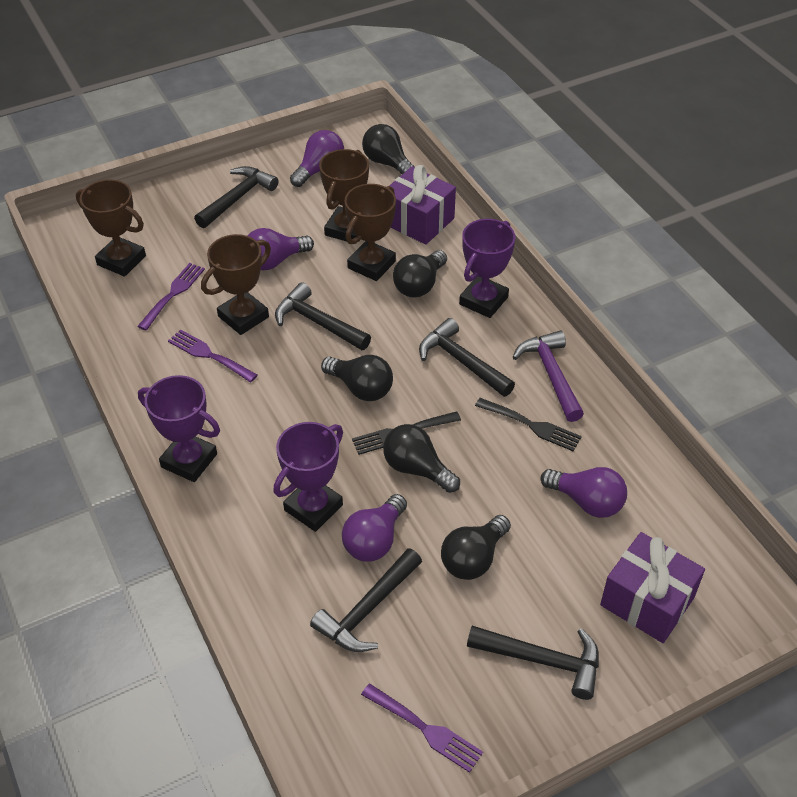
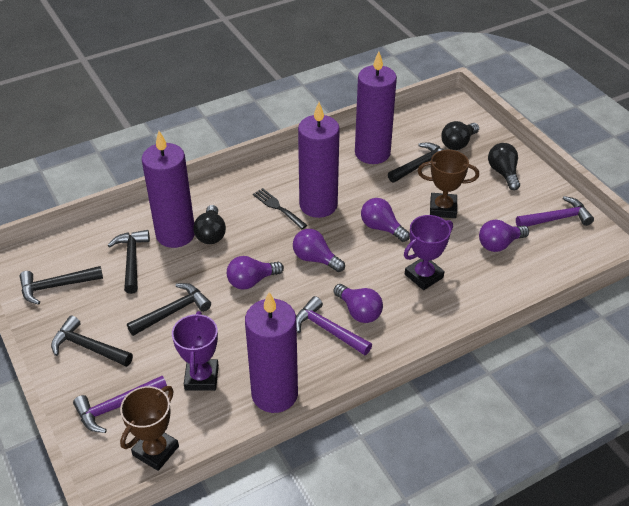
black fork: 2 -> 1
black light bulb: 5 -> 3
brown trophy: 4 -> 2
purple candle: 0 -> 4
purple fork: 3 -> 0
purple gift: 2 -> 0
purple hammer: 1 -> 3
purple light bulb: 4 -> 5
purple trophy: 3 -> 2

